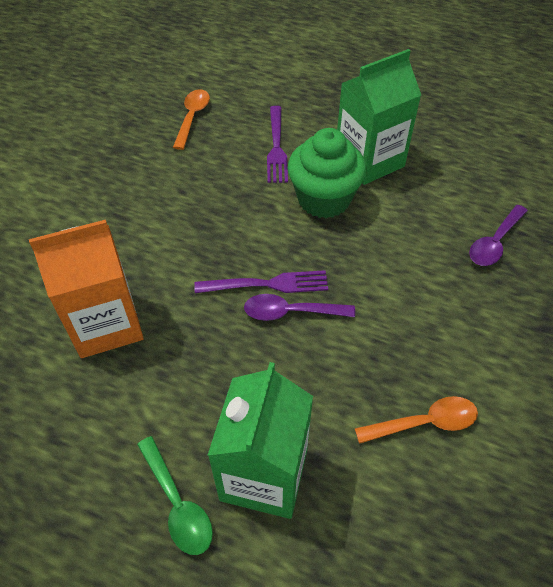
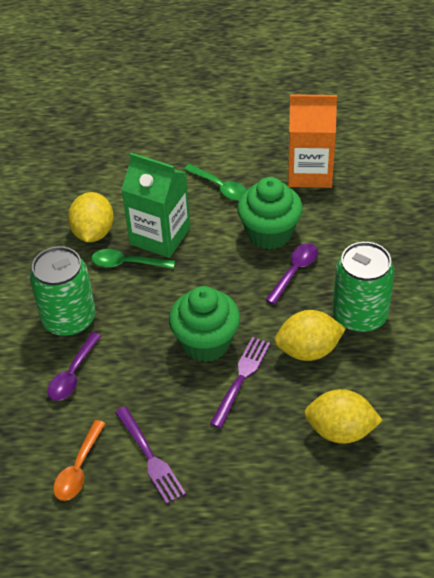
green can: 0 -> 2
green carton: 2 -> 1
green cupcake: 1 -> 2
green spoon: 1 -> 2
orange spoon: 2 -> 1
yellow lemon: 0 -> 3

